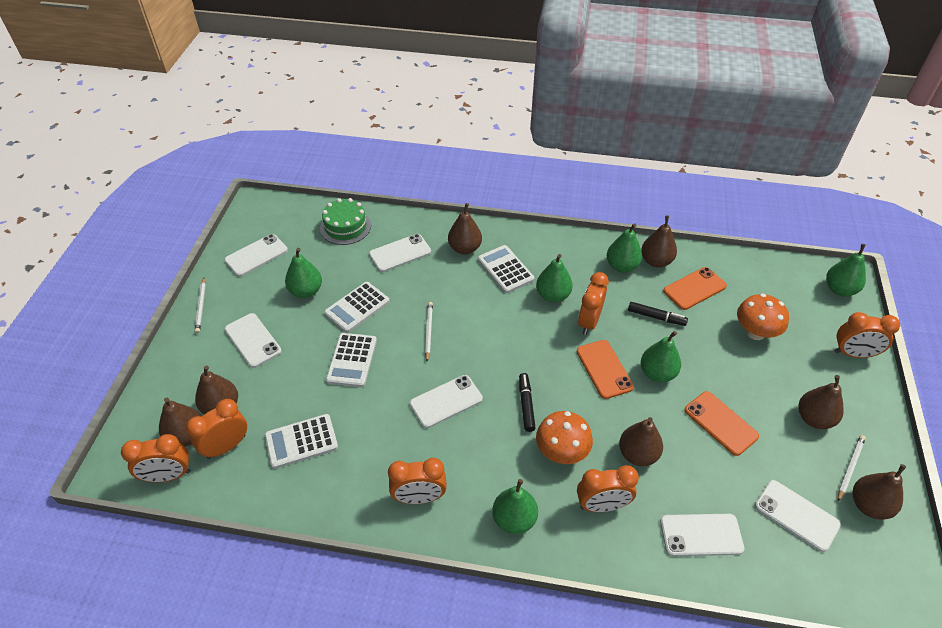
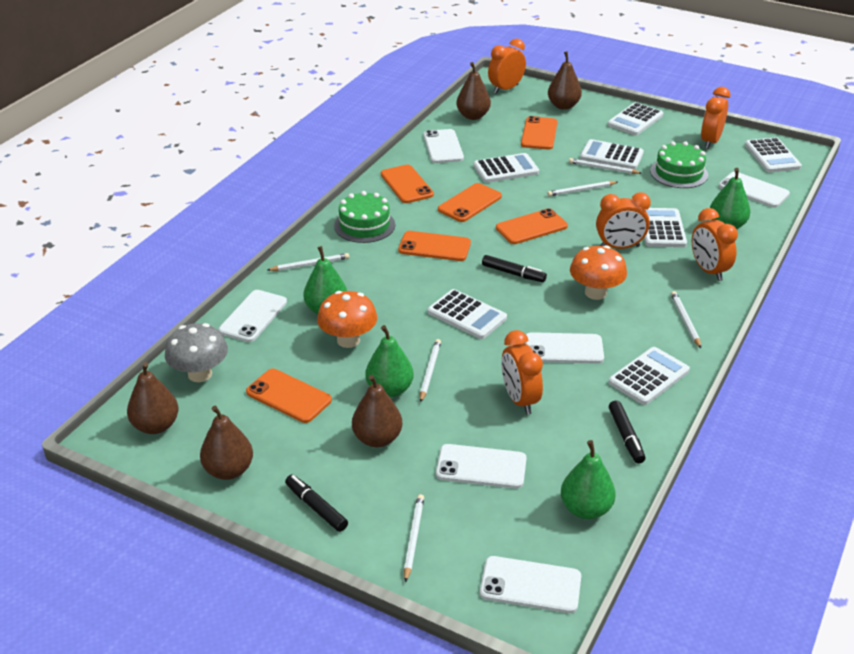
black marker: 2 -> 3
brown pear: 7 -> 5
green cake: 1 -> 2
green pear: 6 -> 4
grey mushroom: 0 -> 1
orange clock: 6 -> 5
orange phone: 3 -> 6
white calculator: 4 -> 7
white pencil: 3 -> 6

